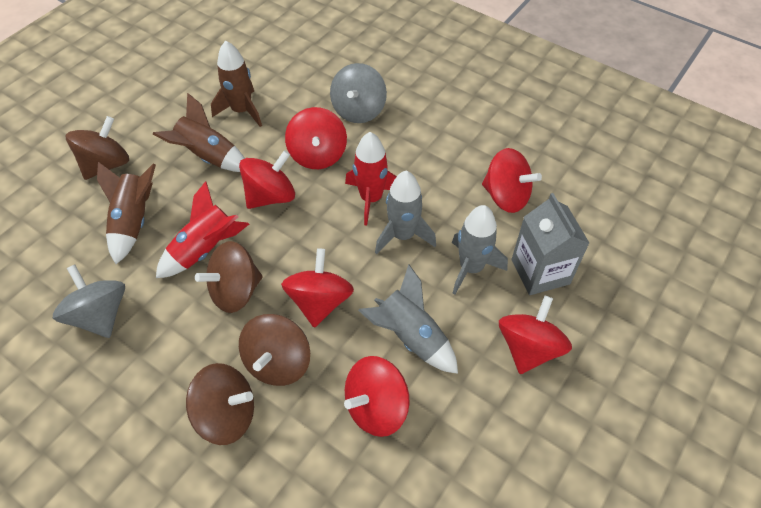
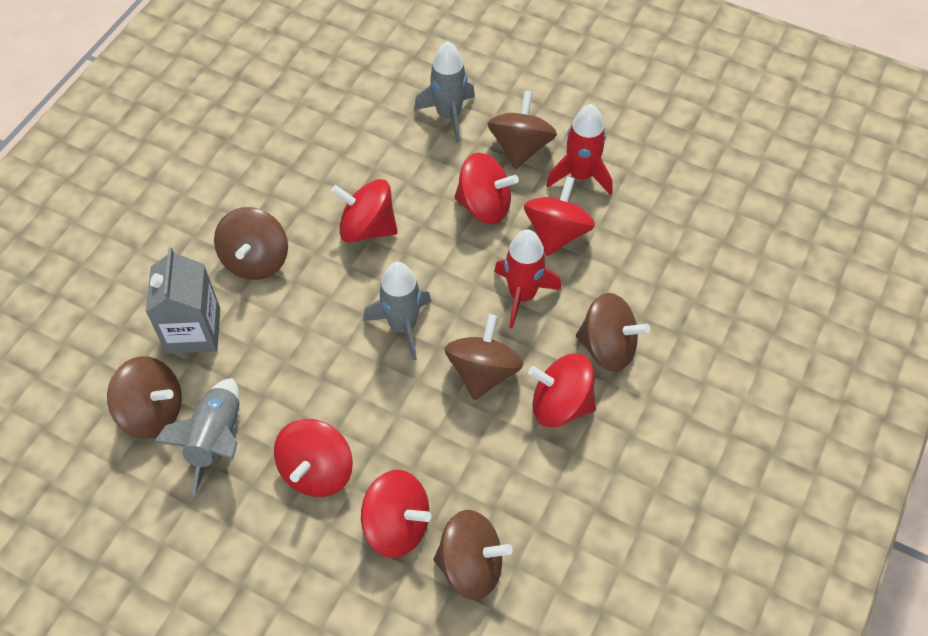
brown rocket: 3 -> 0
brown spinning top: 4 -> 6
grey spinning top: 2 -> 0

